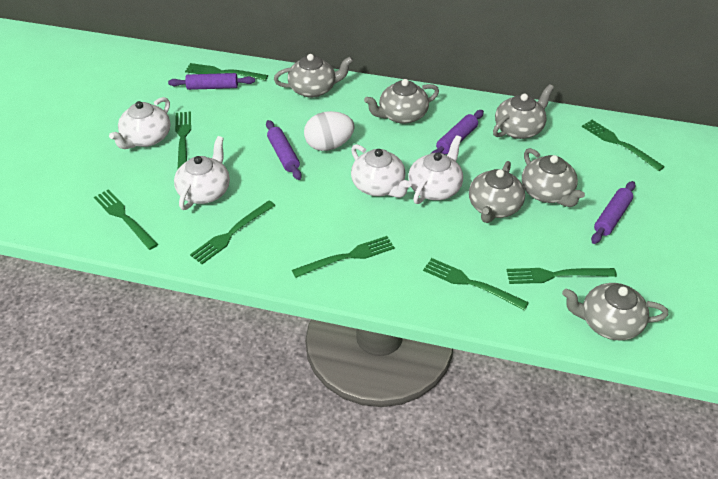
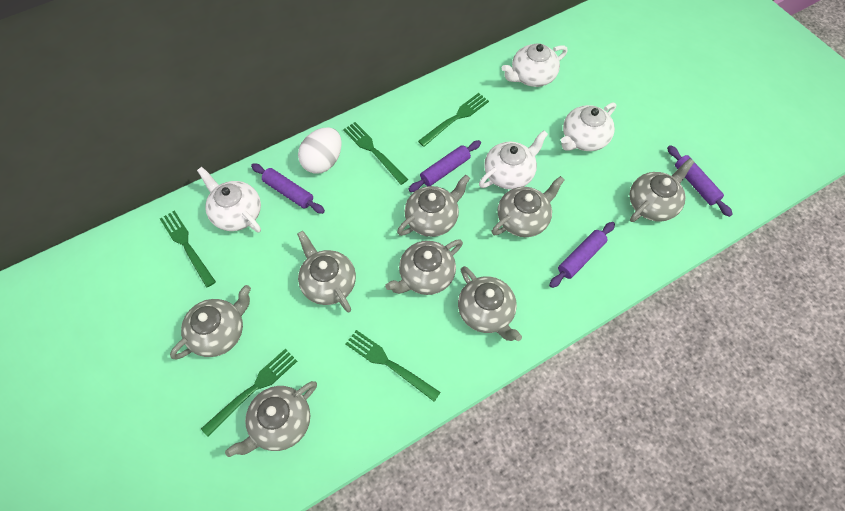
green fork: 8 -> 5
grey teapot: 6 -> 8

